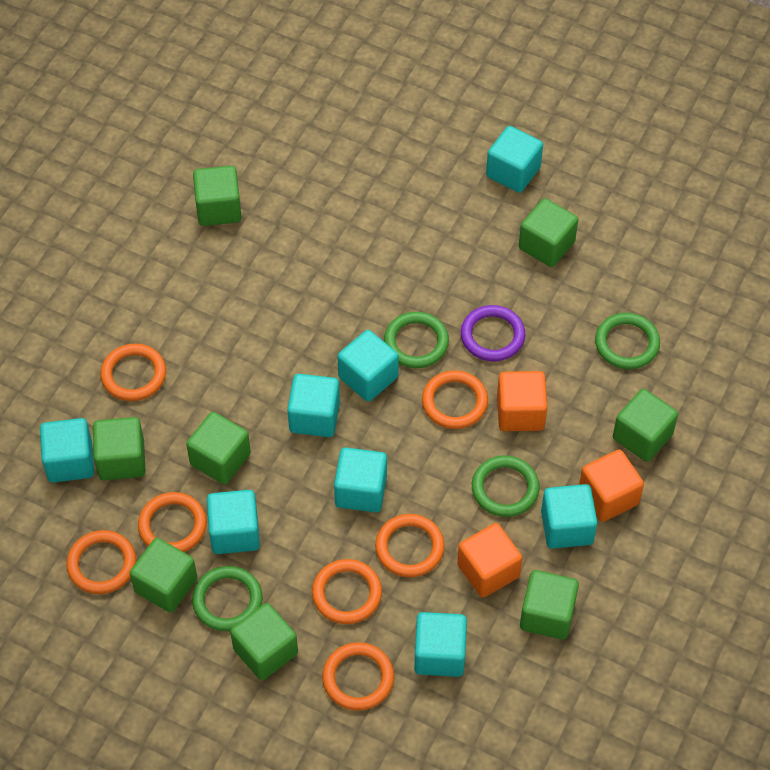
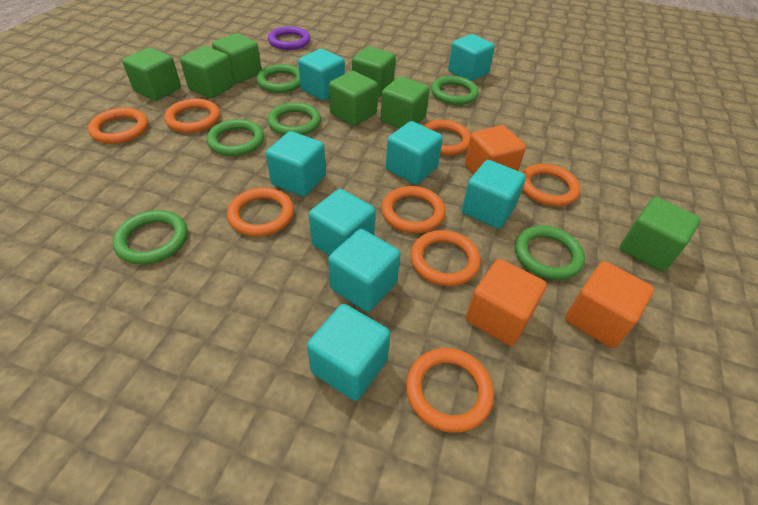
green cube: 8 -> 7
green ring: 4 -> 6
orange ring: 7 -> 8

